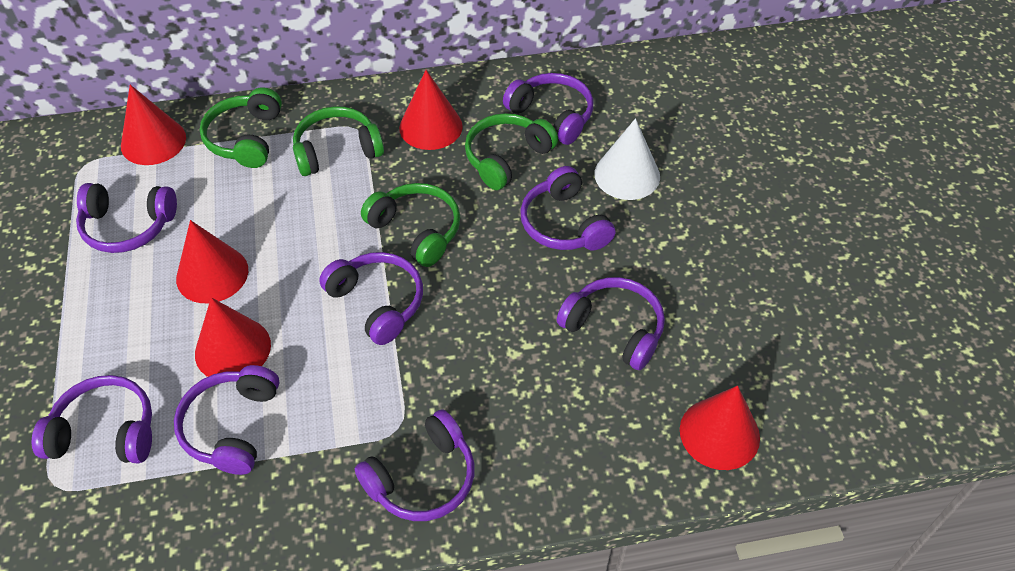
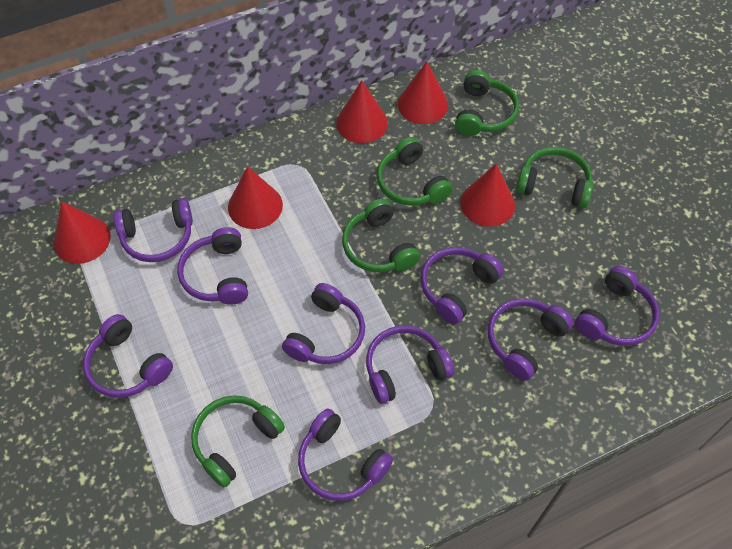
green headphones: 4 -> 5
purple headphones: 8 -> 9
white cone: 1 -> 0

